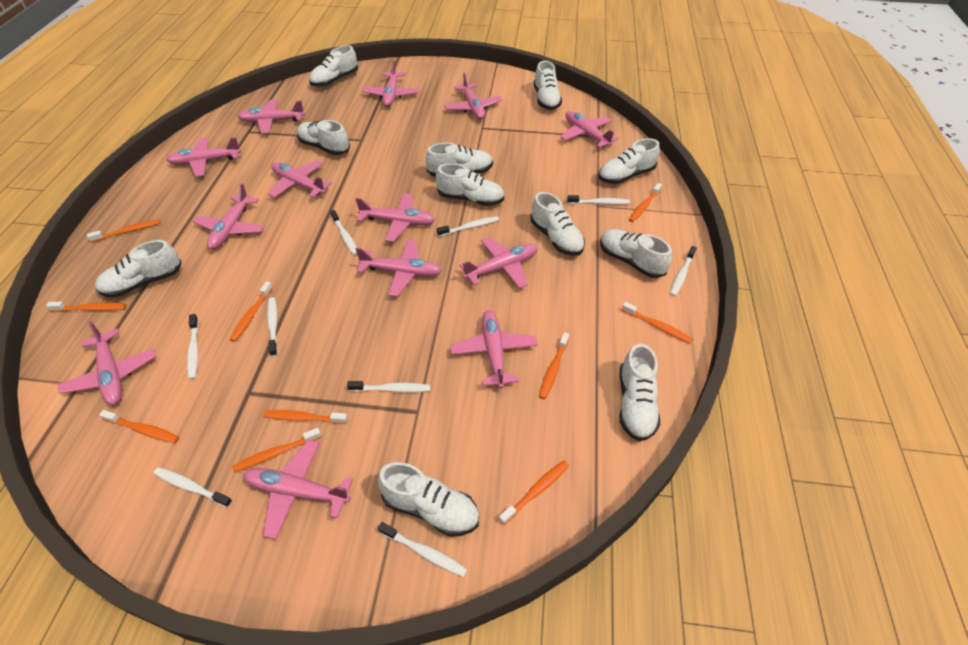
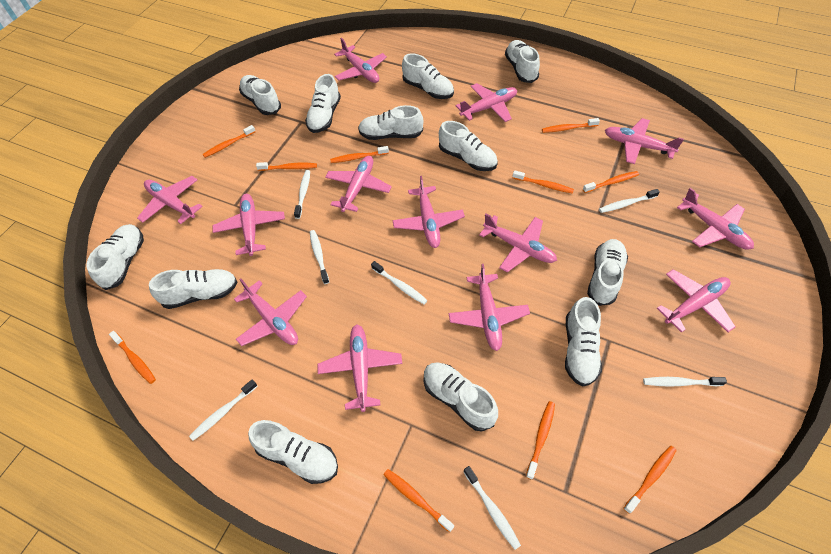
white shoe: 11 -> 12
white toothbrush: 9 -> 7

